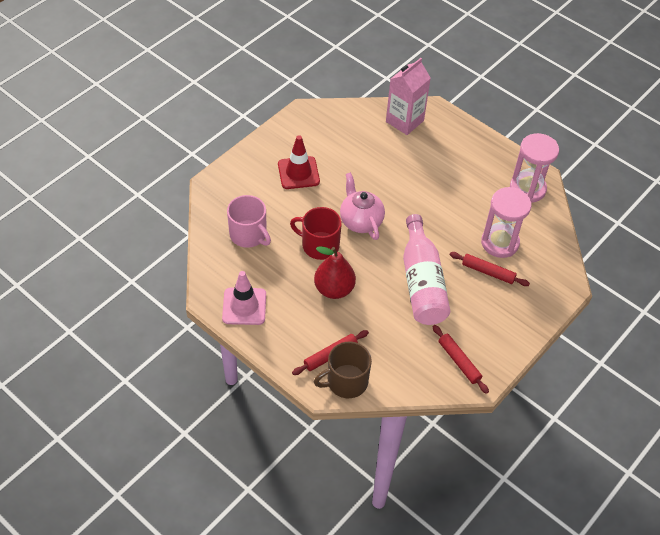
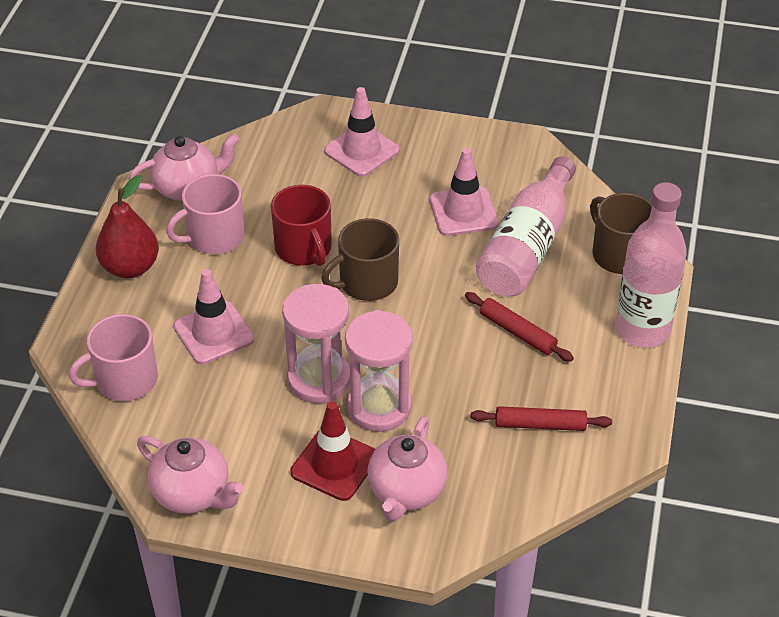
brown mug: 1 -> 2
pink bottle: 1 -> 2
pink carton: 1 -> 0
pink mug: 1 -> 2
pink teapot: 1 -> 3
pink traffic cone: 1 -> 3
red rolling pin: 3 -> 2

